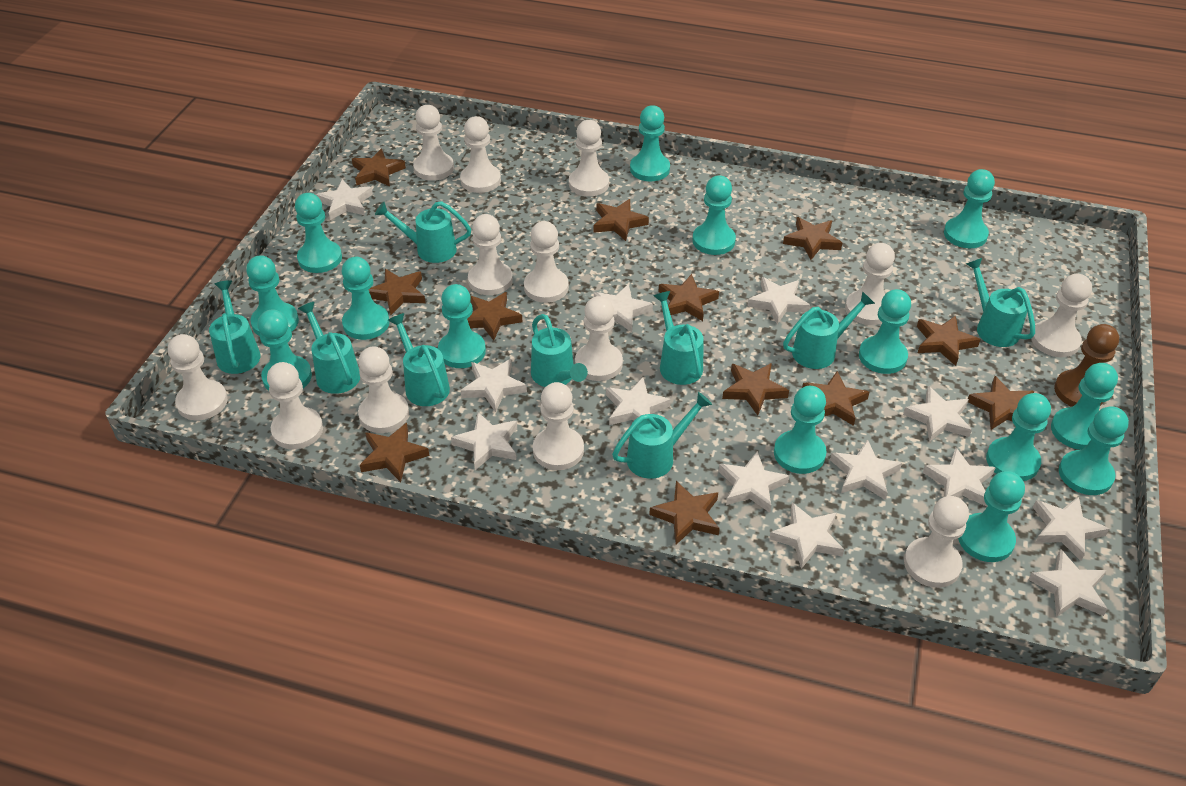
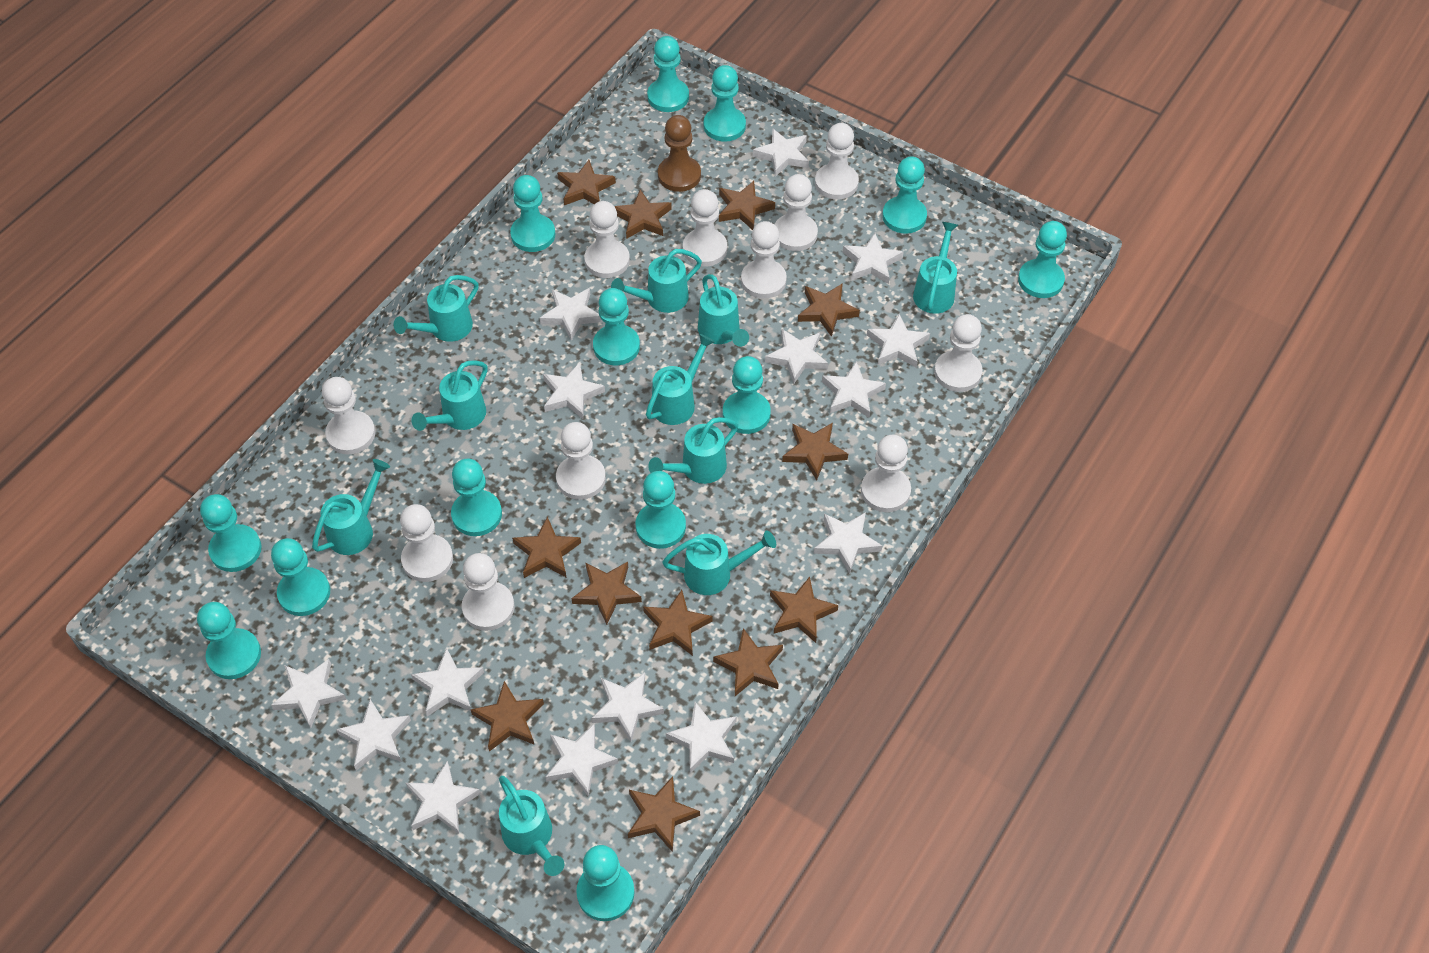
turquoise pawn: 14 -> 13
turquoise watering can: 9 -> 10
white pawn: 13 -> 11
white star: 13 -> 15

